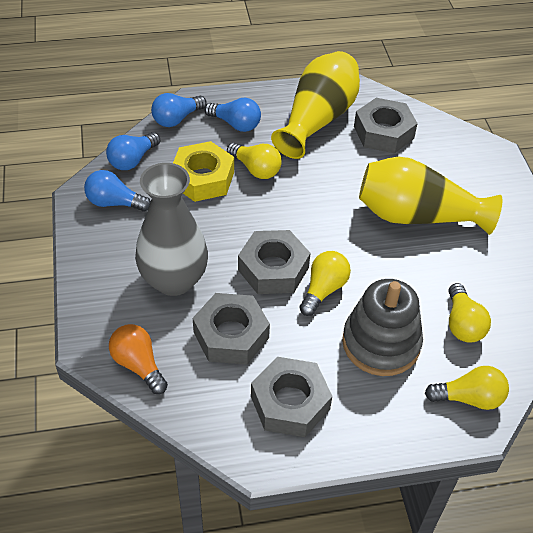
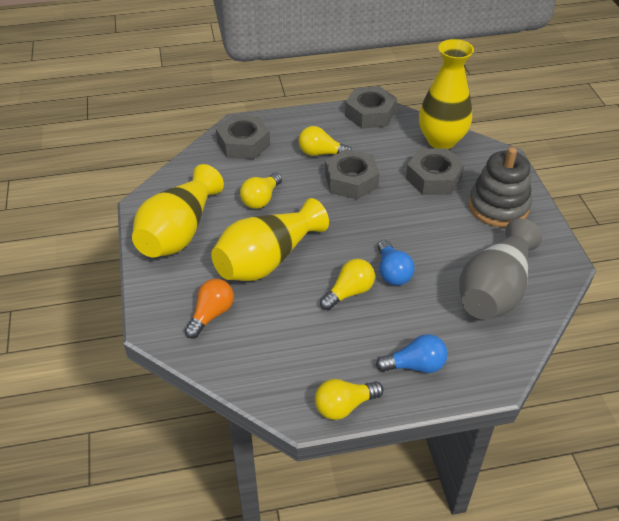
blue light bulb: 4 -> 2
yellow nut: 1 -> 0
yellow vase: 2 -> 3

